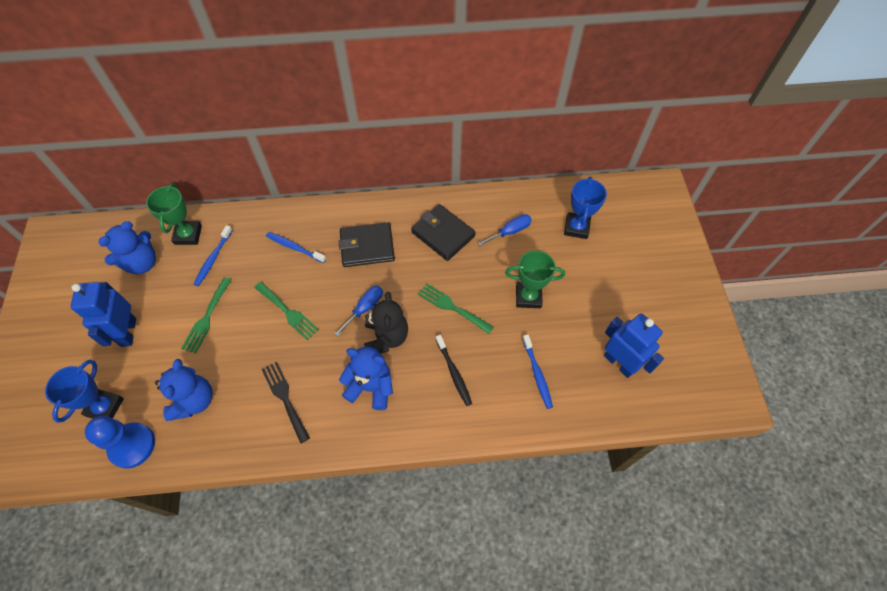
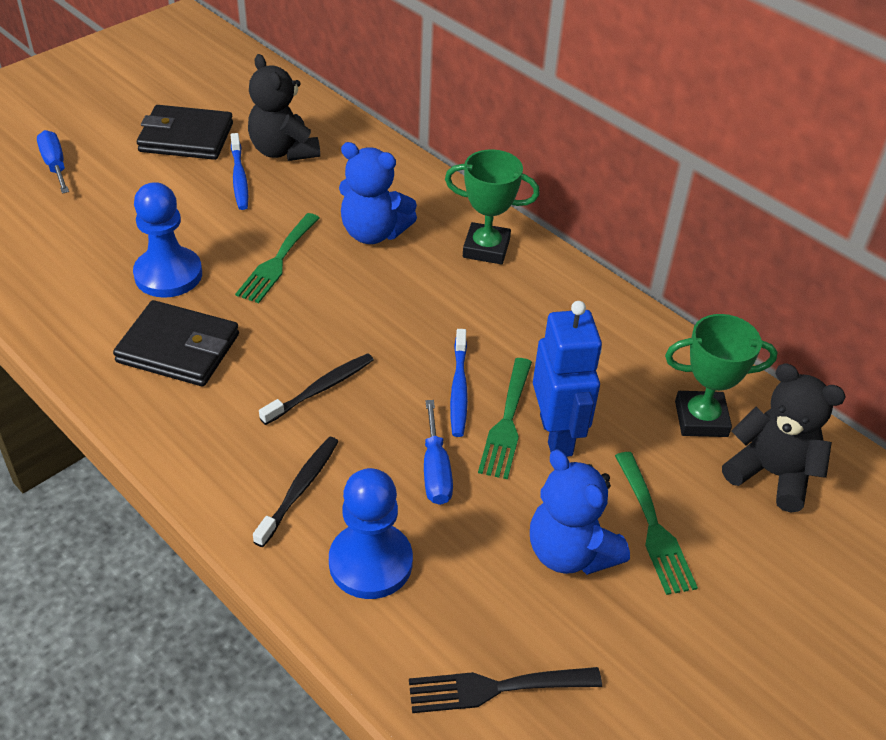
black teddy bear: 1 -> 2
black toothbrush: 1 -> 2
blue pawn: 1 -> 2
blue robot: 2 -> 1
blue teddy bear: 3 -> 2
blue toothbrush: 3 -> 2
blue trophy: 2 -> 0

